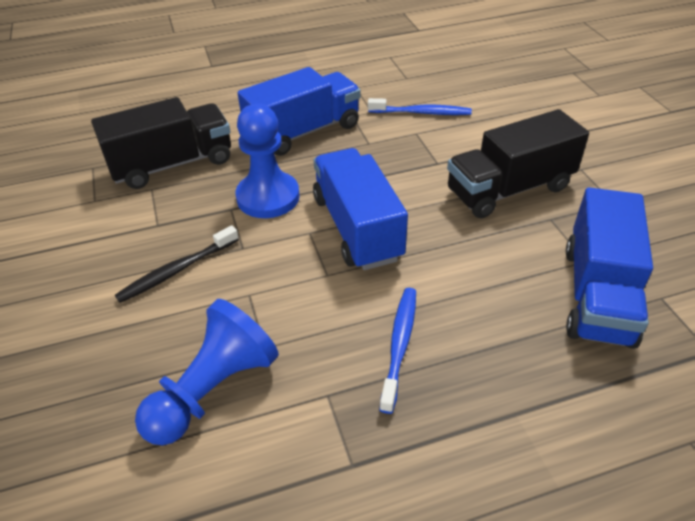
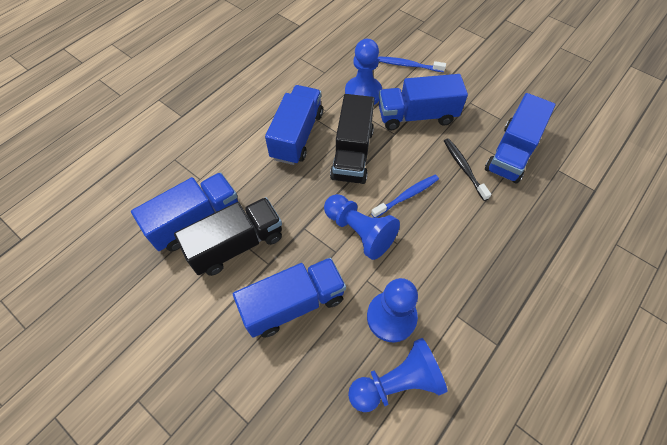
blue pawn: 2 -> 4
blue truck: 3 -> 5

